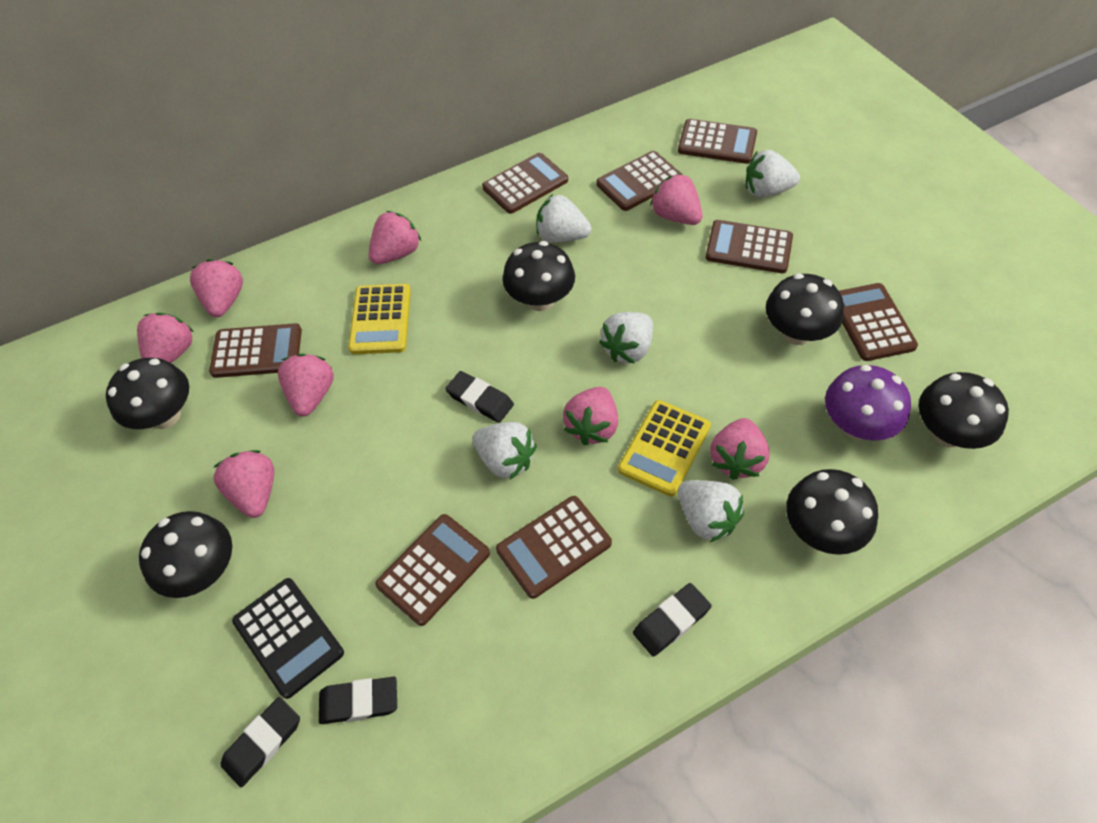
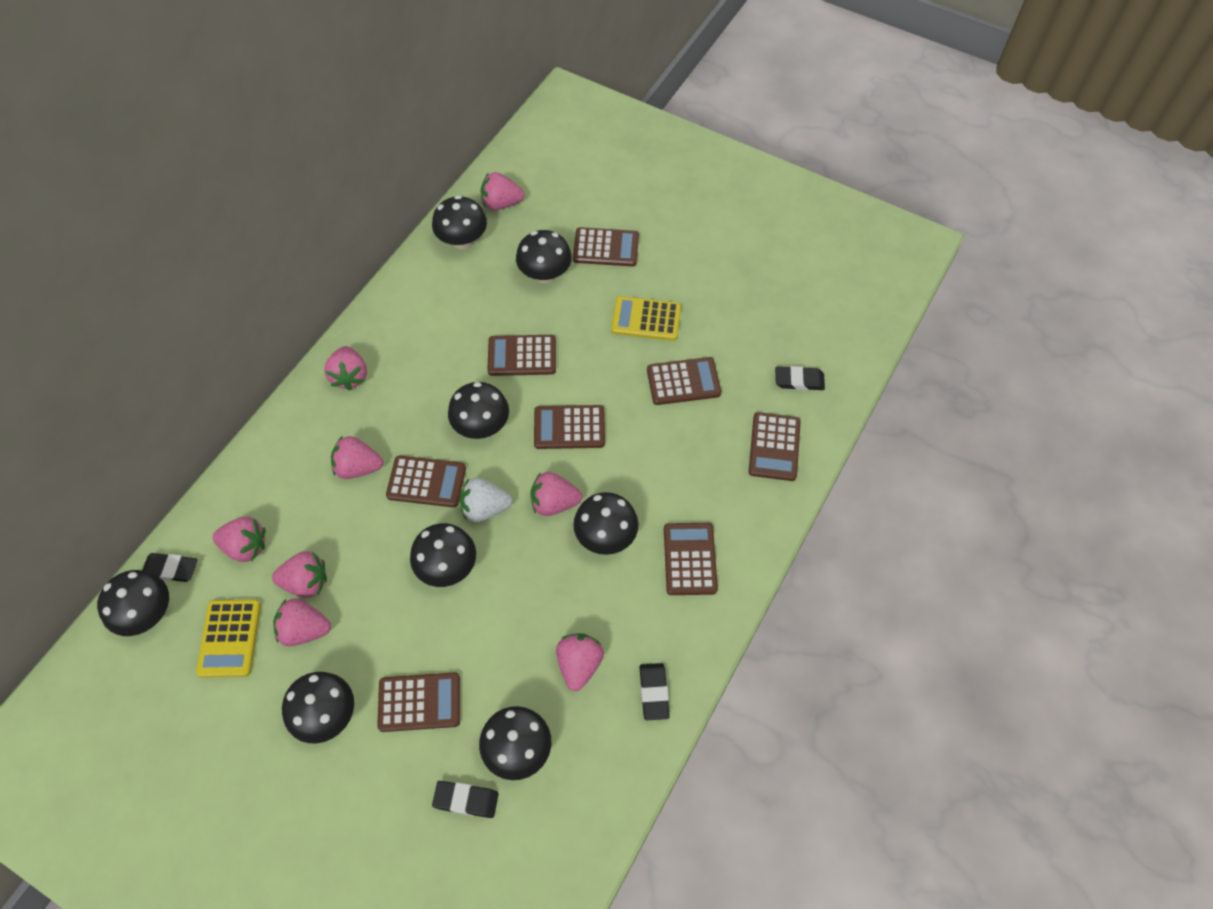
black calculator: 1 -> 0
black mushroom: 6 -> 8
purple mushroom: 1 -> 0
white strawberry: 5 -> 1

